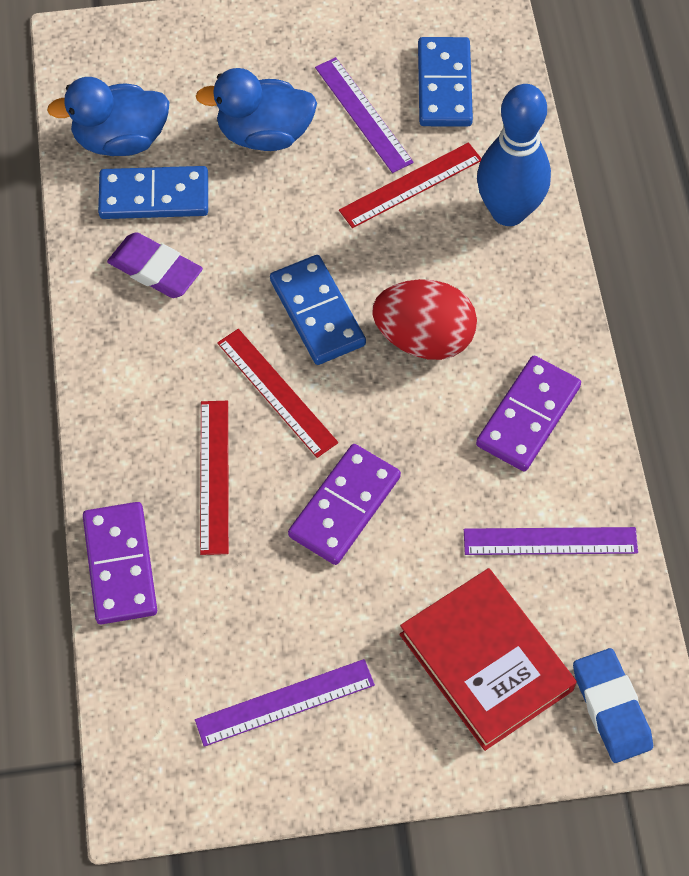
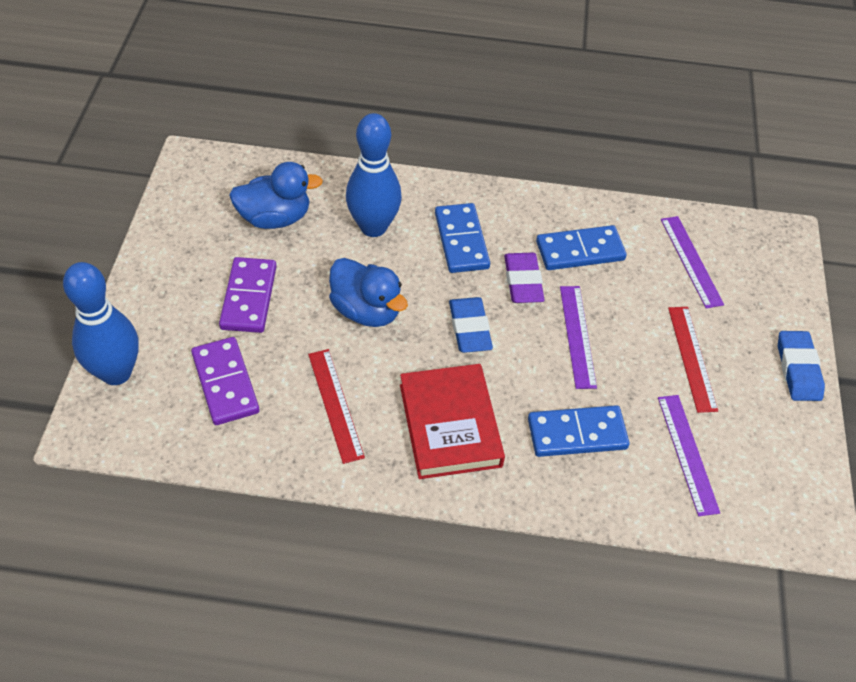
blue bowling pin: 1 -> 2
blue eraser: 1 -> 2
purple domino: 3 -> 2
red egg: 1 -> 0
red ruler: 3 -> 2

